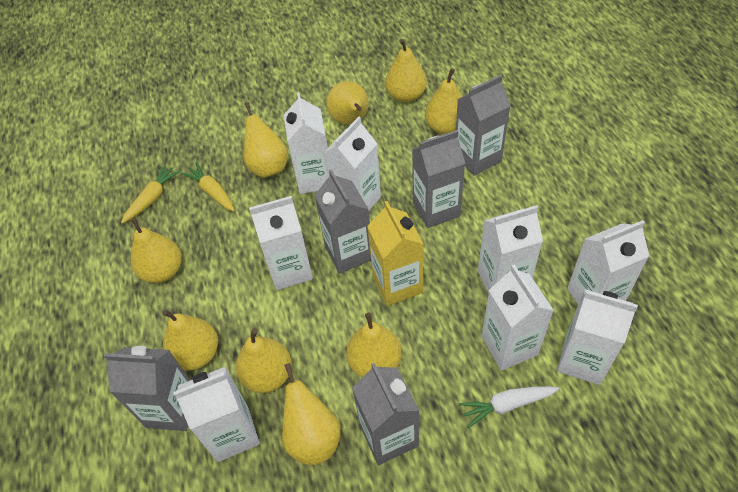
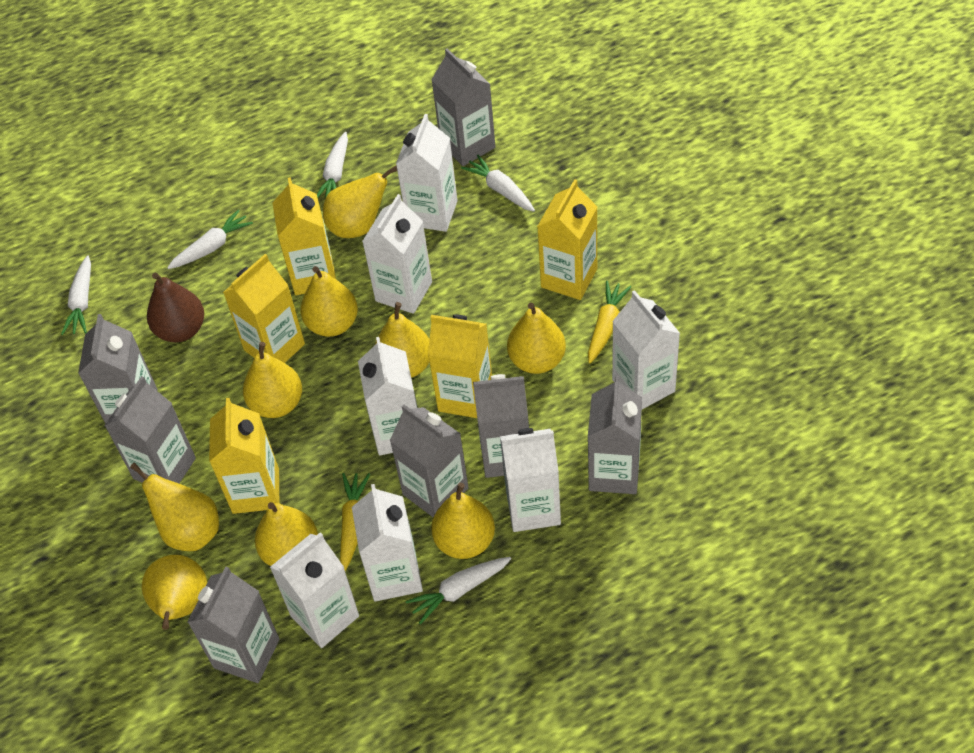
brown pear: 0 -> 1
grey carton: 5 -> 7
white carrot: 1 -> 5
white carton: 8 -> 7
yellow carton: 1 -> 5

